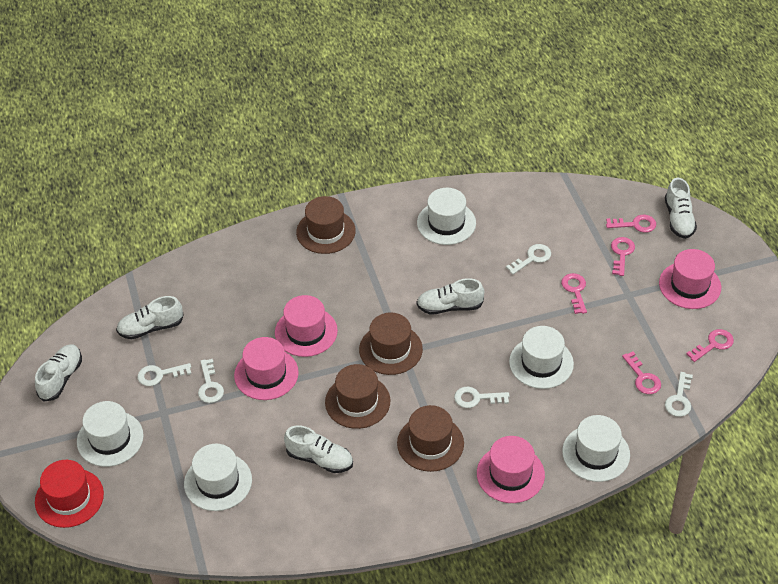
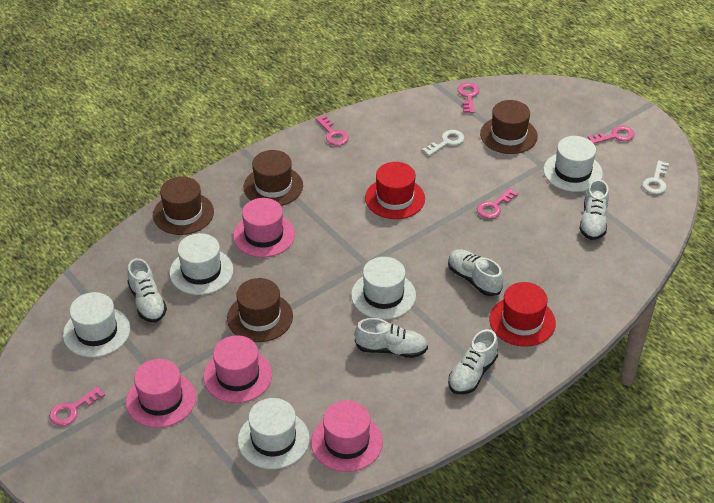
red hat: 1 -> 2
white key: 5 -> 2

